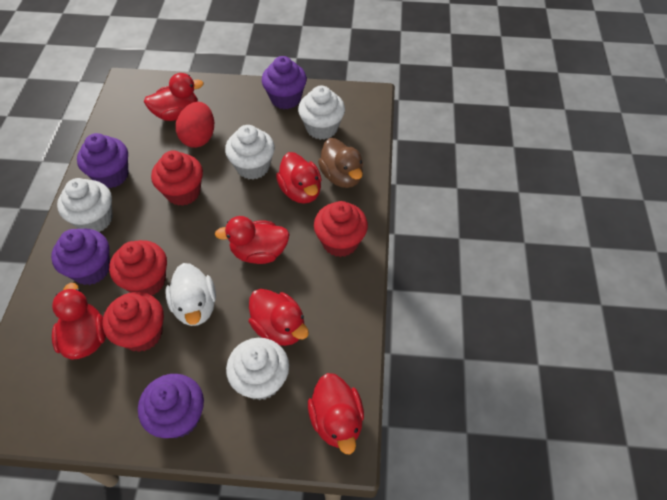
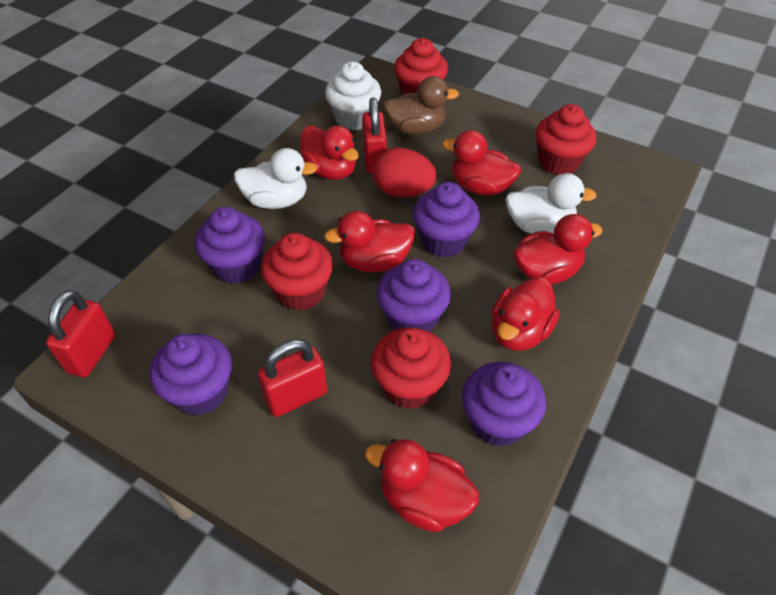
purple cupcake: 4 -> 5
red padlock: 0 -> 3
white cupcake: 4 -> 1
white duck: 1 -> 2

